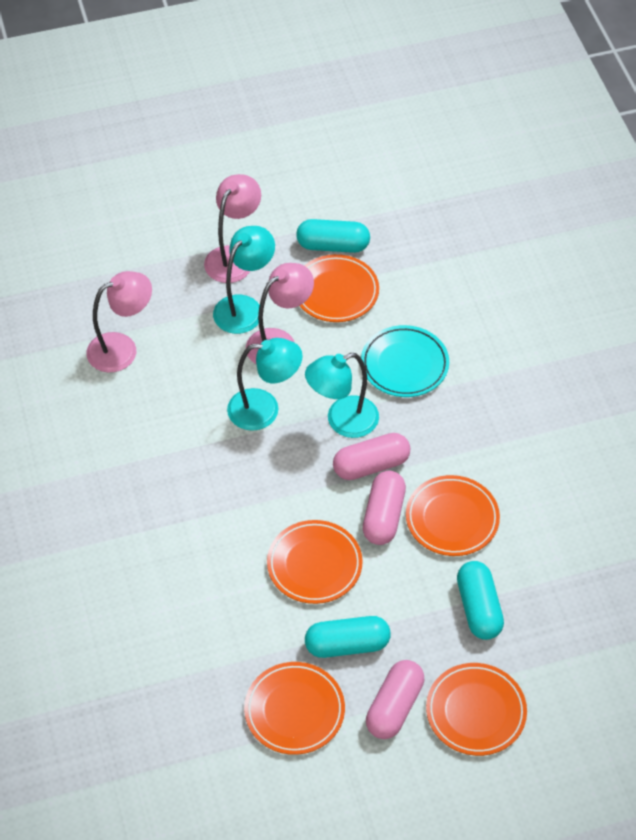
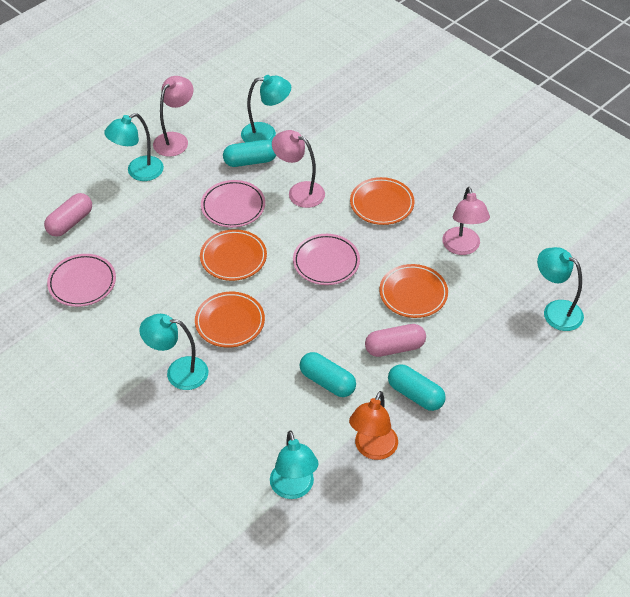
orange lamp: 0 -> 1
orange plate: 5 -> 4
pink capsule: 3 -> 2
pink plate: 0 -> 3
turquoise lamp: 3 -> 5
turquoise plate: 1 -> 0

